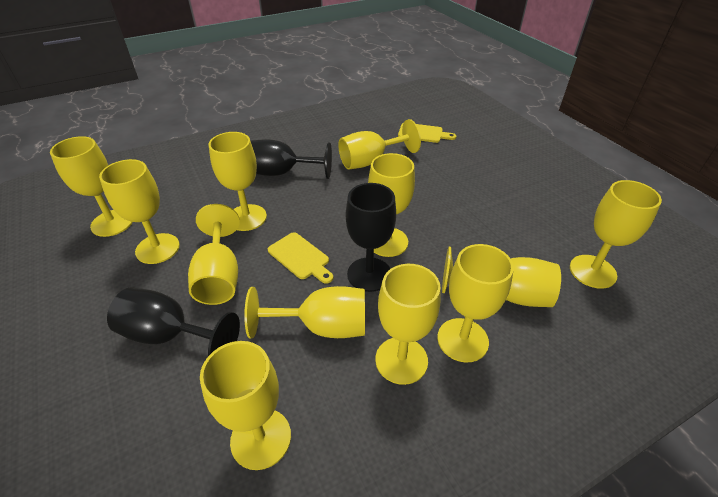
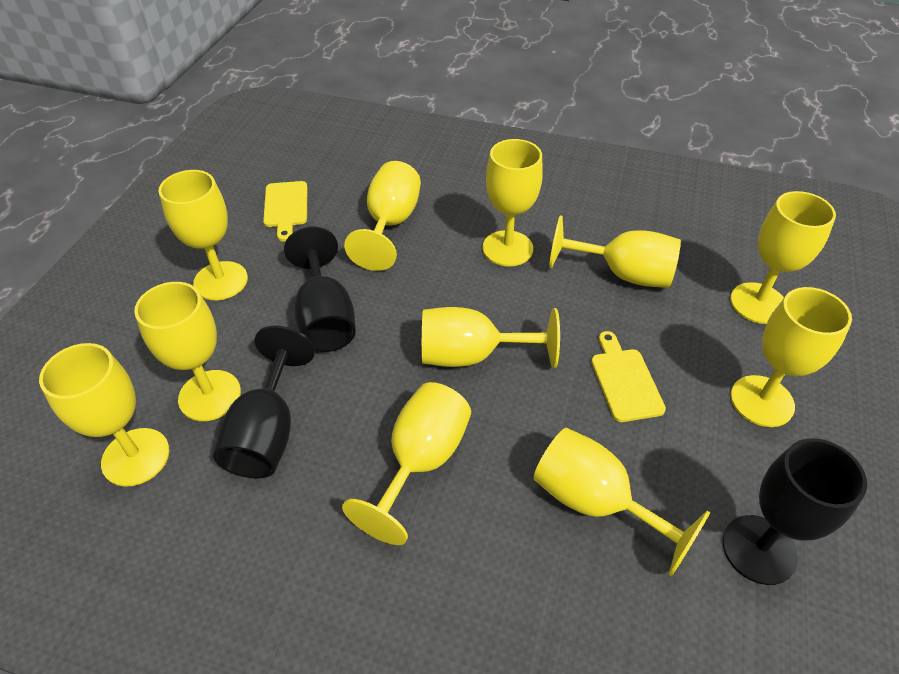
yellow goblet: 12 -> 11

